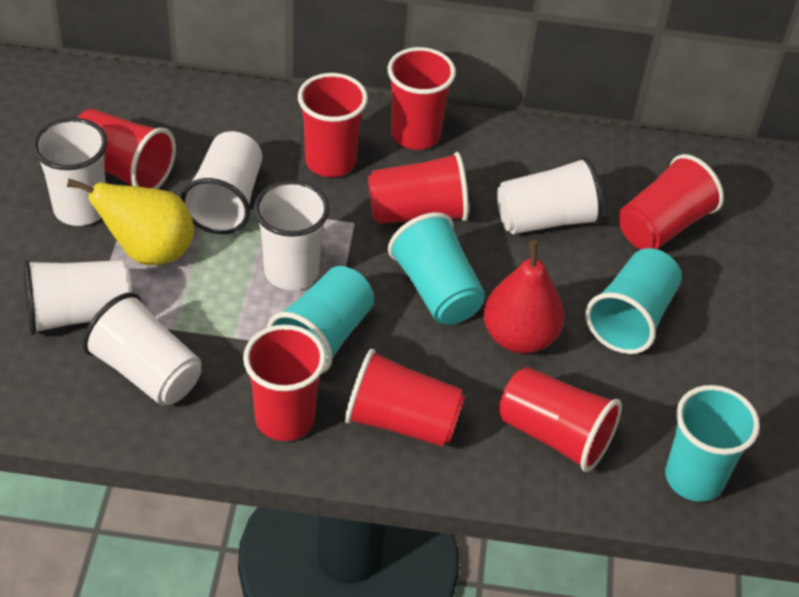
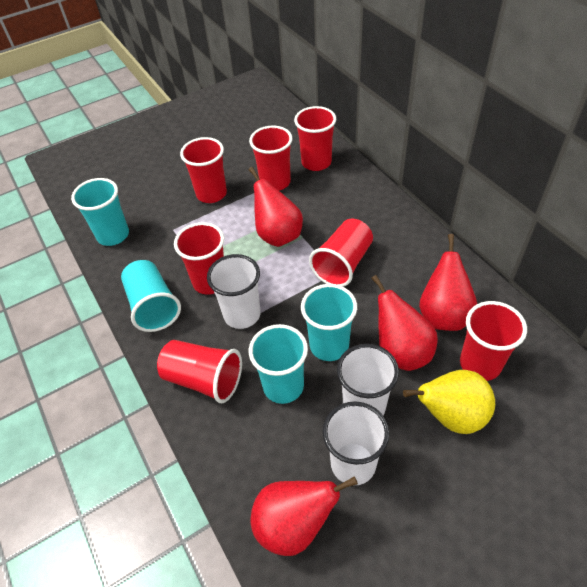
red cup: 8 -> 7
red pear: 1 -> 4
white cup: 6 -> 3

